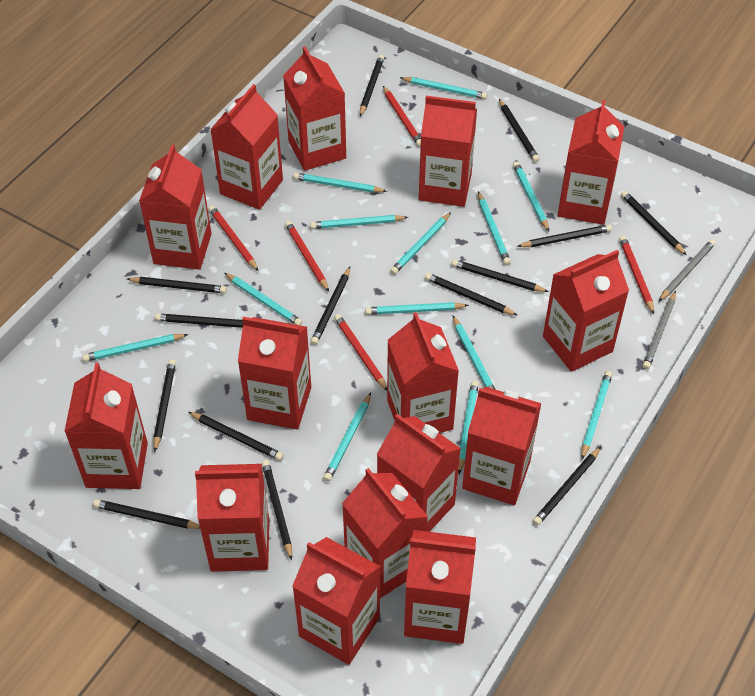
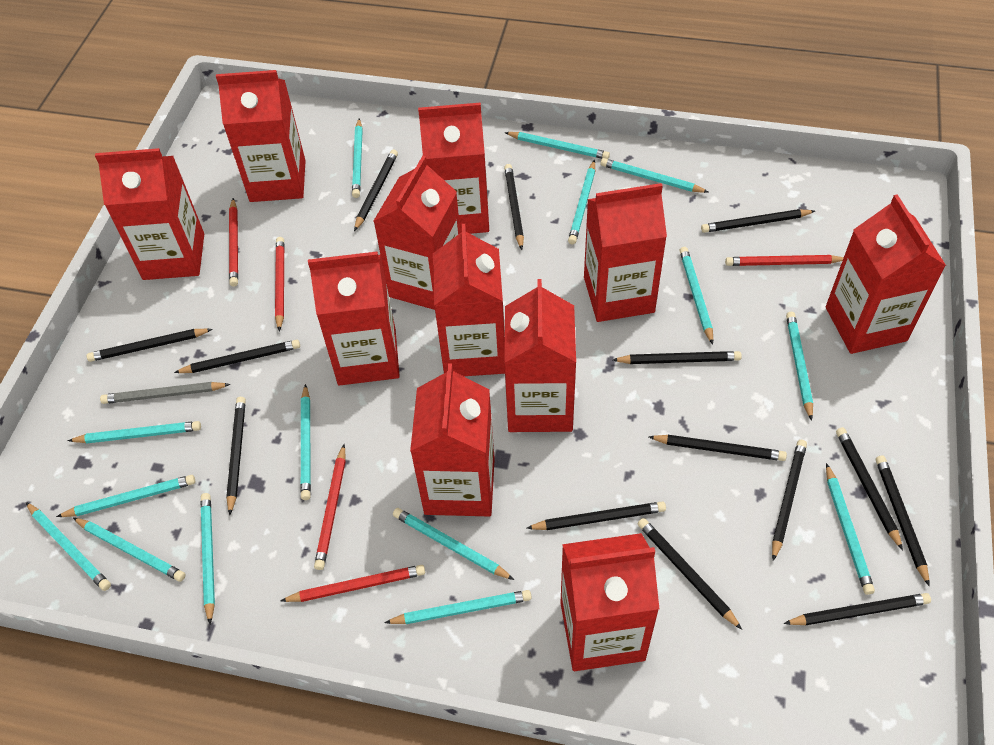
grey pencil: 2 -> 1
red carton: 15 -> 11
turquoise pencil: 13 -> 15

